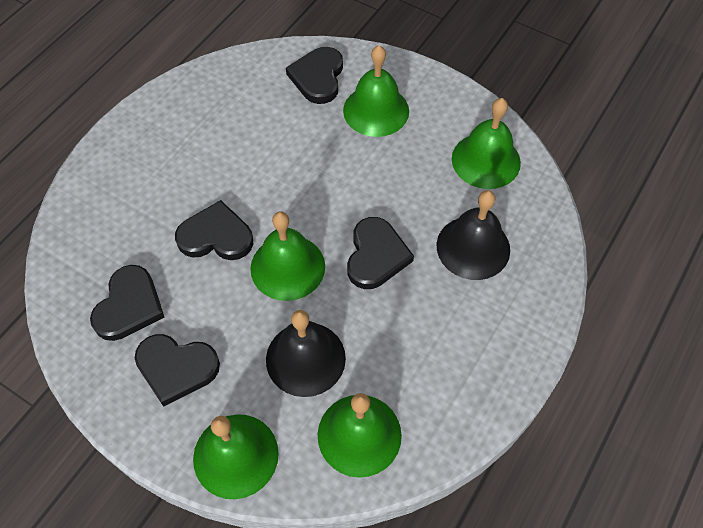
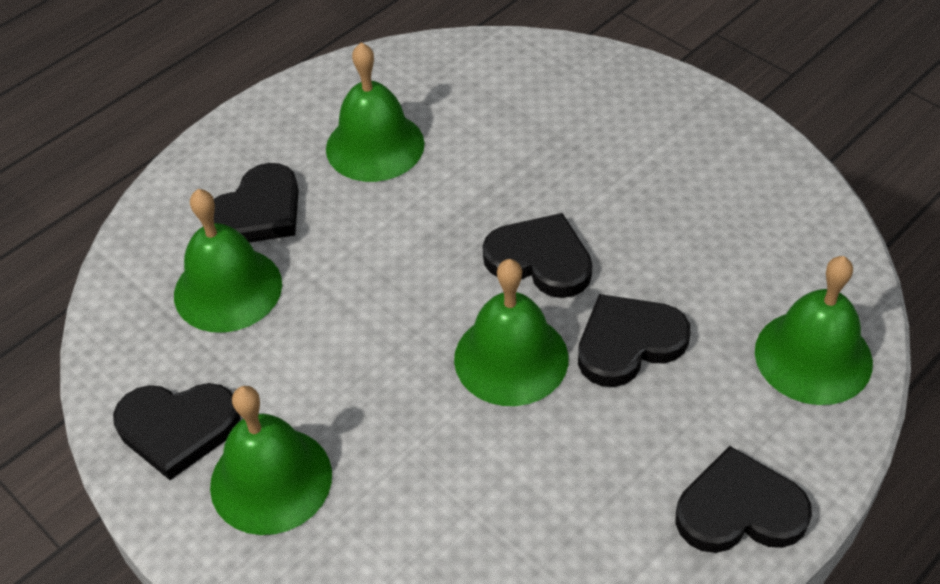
black bell: 2 -> 0

